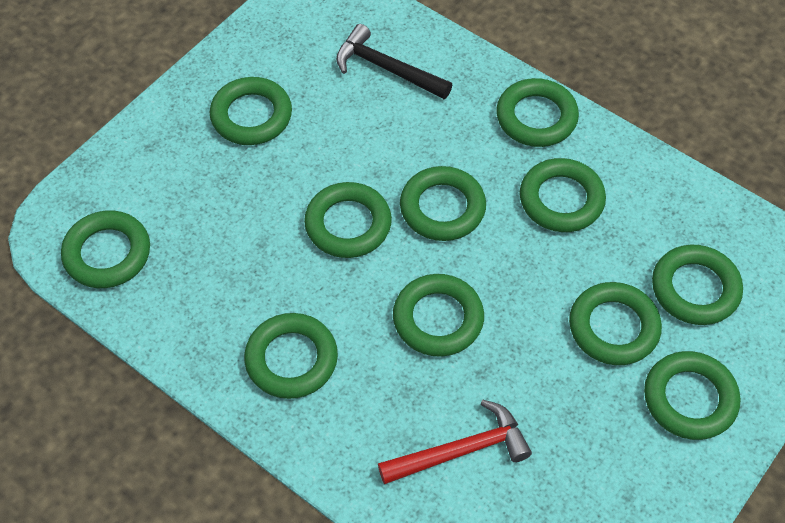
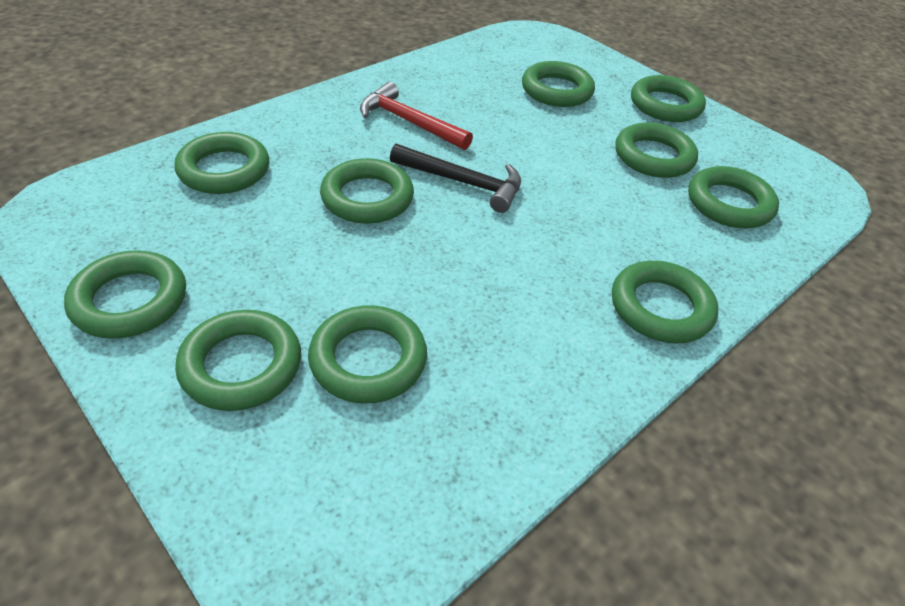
green ring: 11 -> 10

